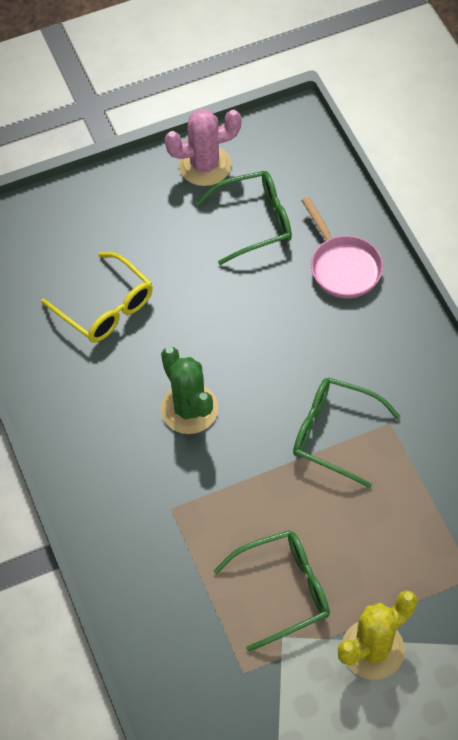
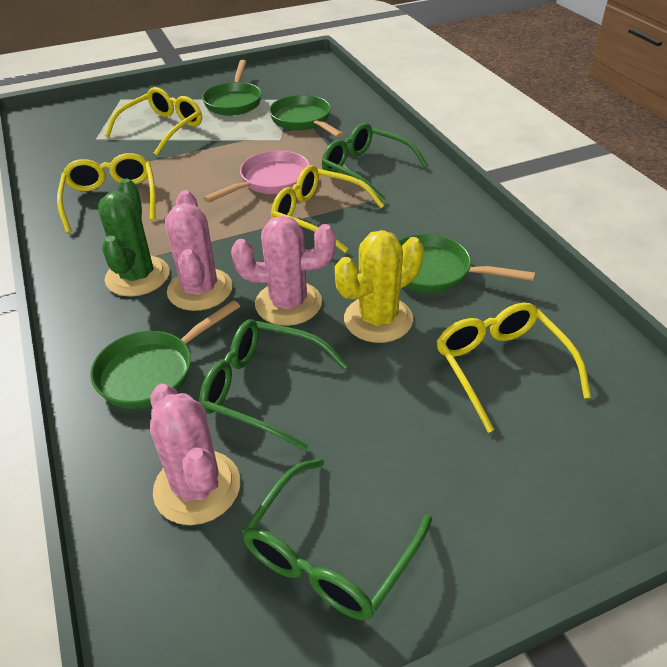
green pan: 0 -> 4
pink cactus: 1 -> 3
yellow glasses: 1 -> 4

